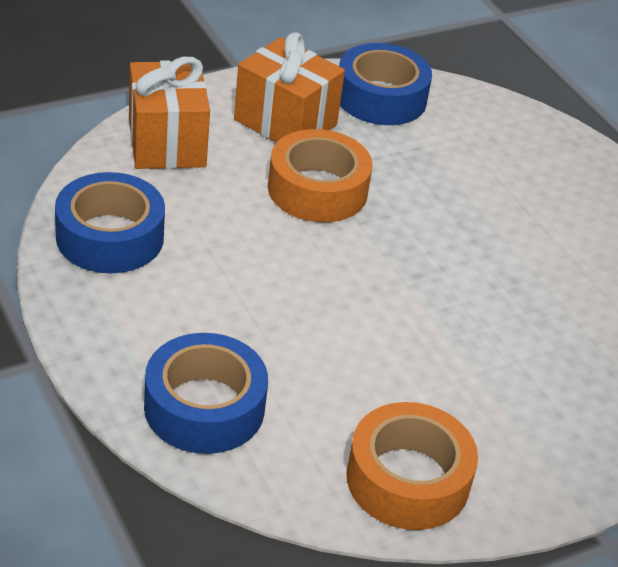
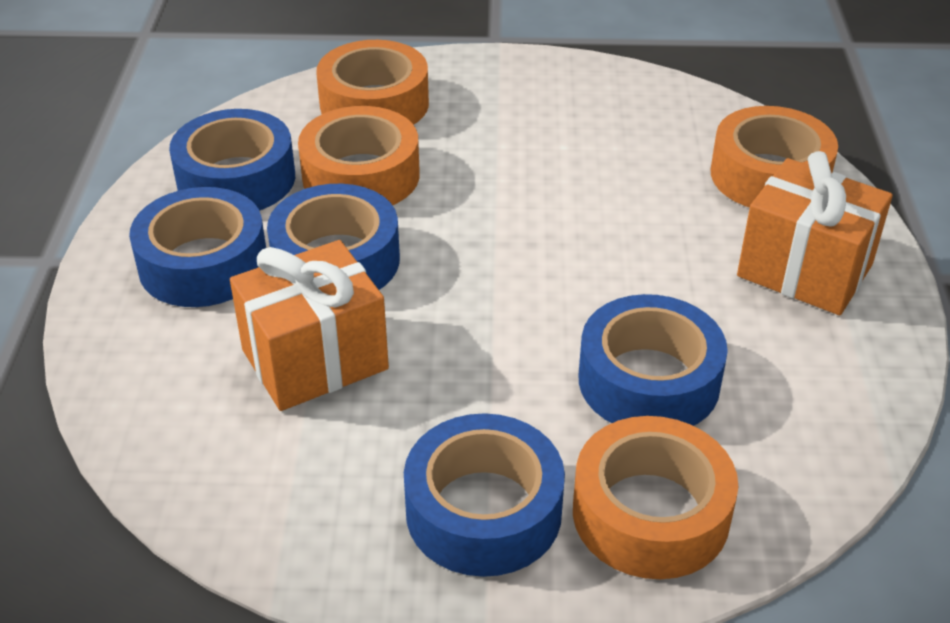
blue tape: 3 -> 5
orange tape: 2 -> 4

